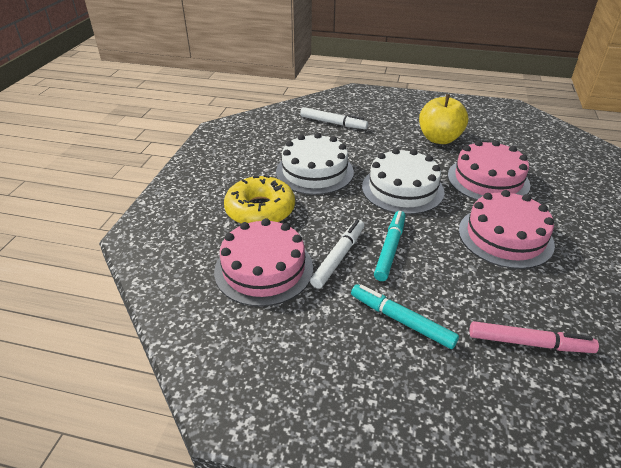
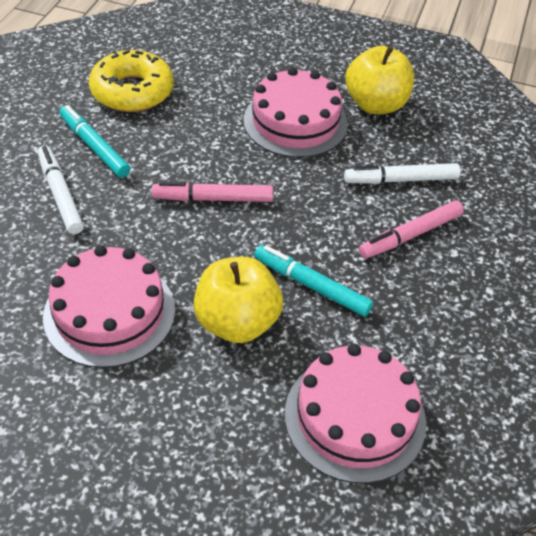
pink marker: 1 -> 2
white cake: 2 -> 0
yellow apple: 1 -> 2

